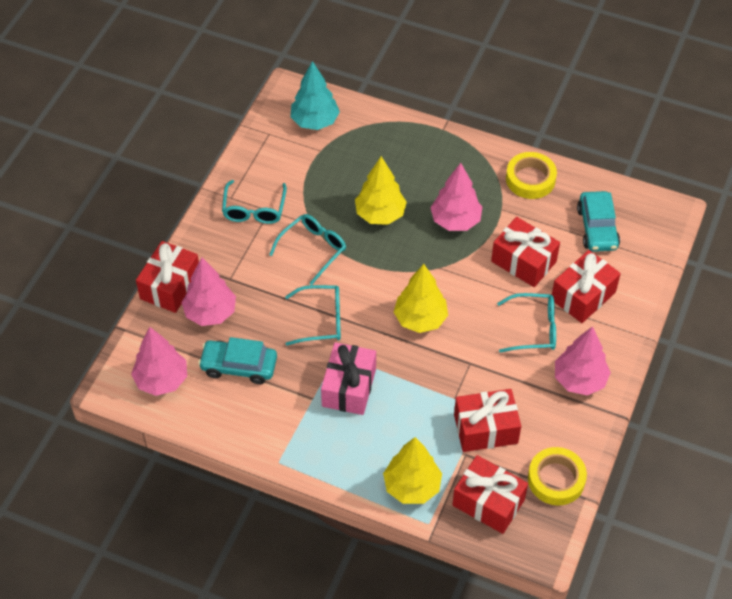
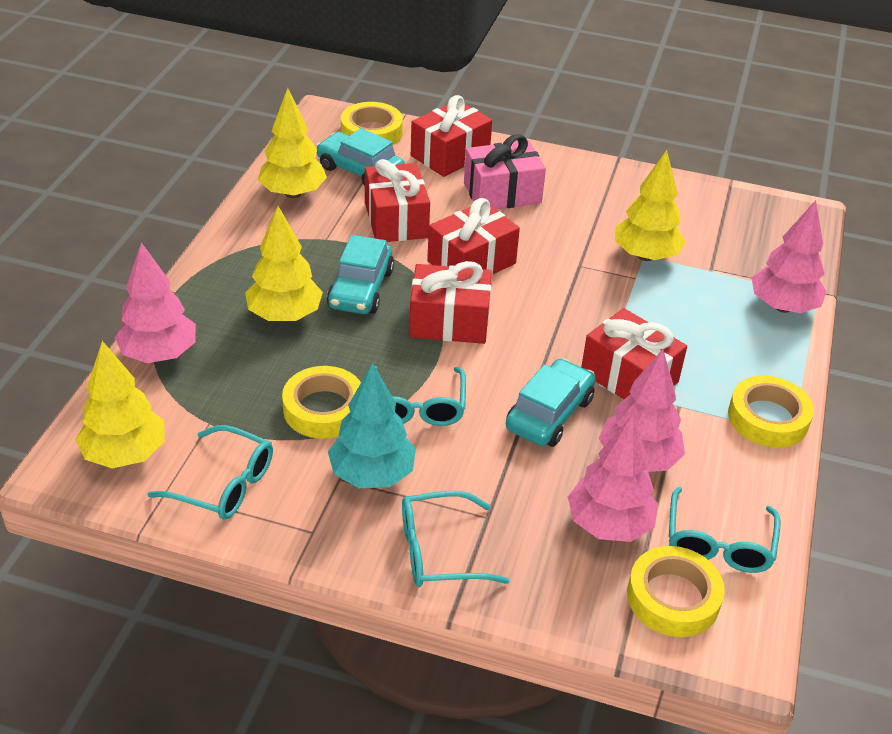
turquoise car: 2 -> 3
yellow tape: 2 -> 4
yellow tree: 3 -> 4

